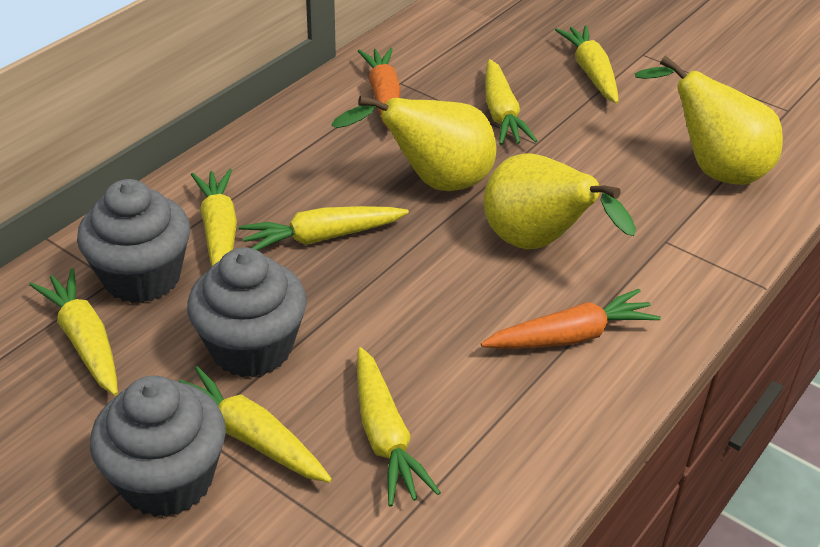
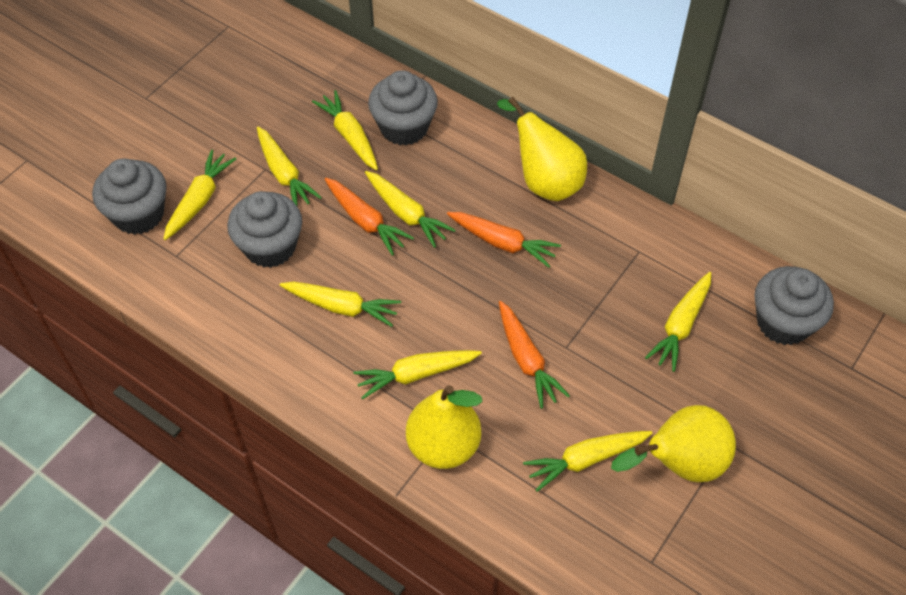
grey cupcake: 3 -> 4
orange carrot: 2 -> 3
yellow carrot: 7 -> 8

